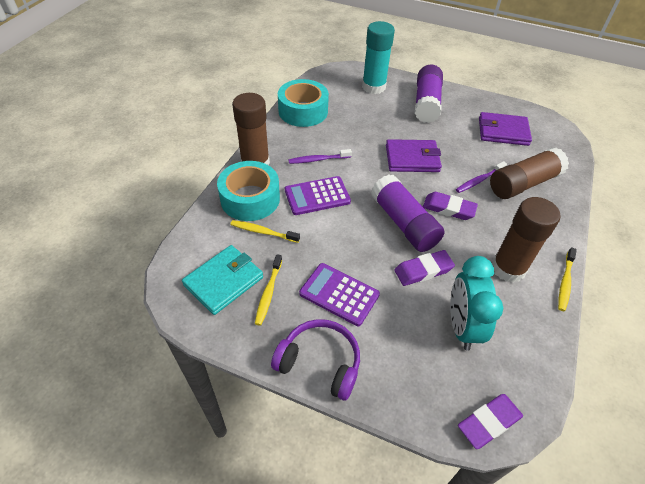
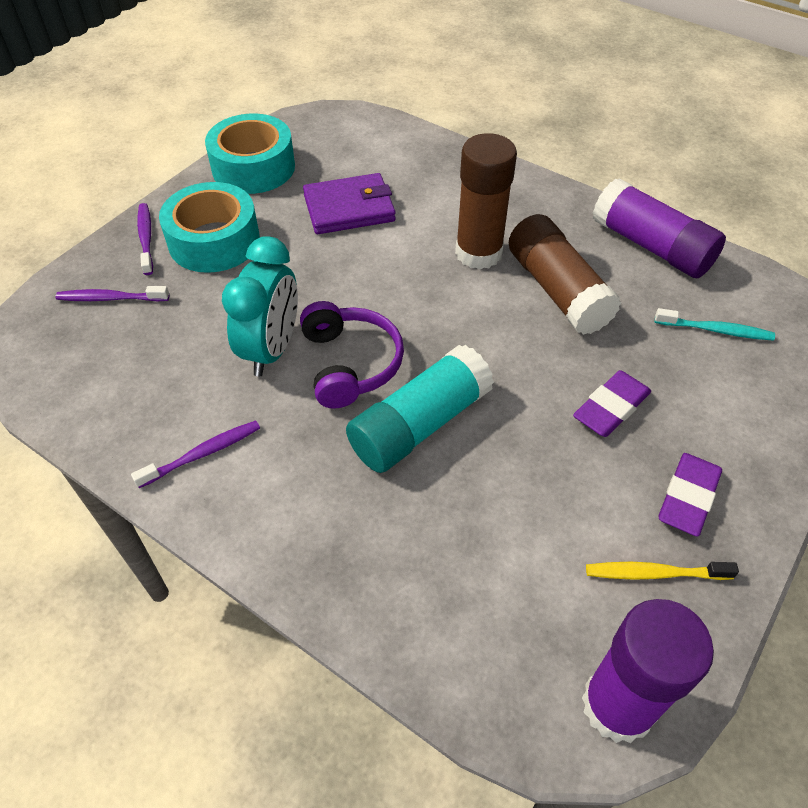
brown glue stick: 3 -> 2
purple calculator: 2 -> 0
purple eraser: 3 -> 2
purple toothbrush: 2 -> 3
purple wallet: 2 -> 1
turquoise toothbrush: 0 -> 1
turquoise wallet: 1 -> 0
yellow toothbrush: 3 -> 1

